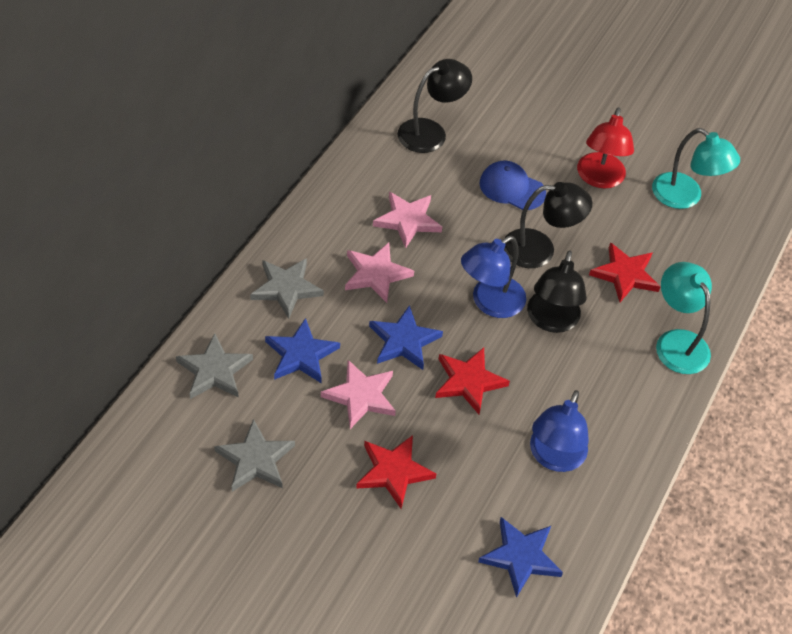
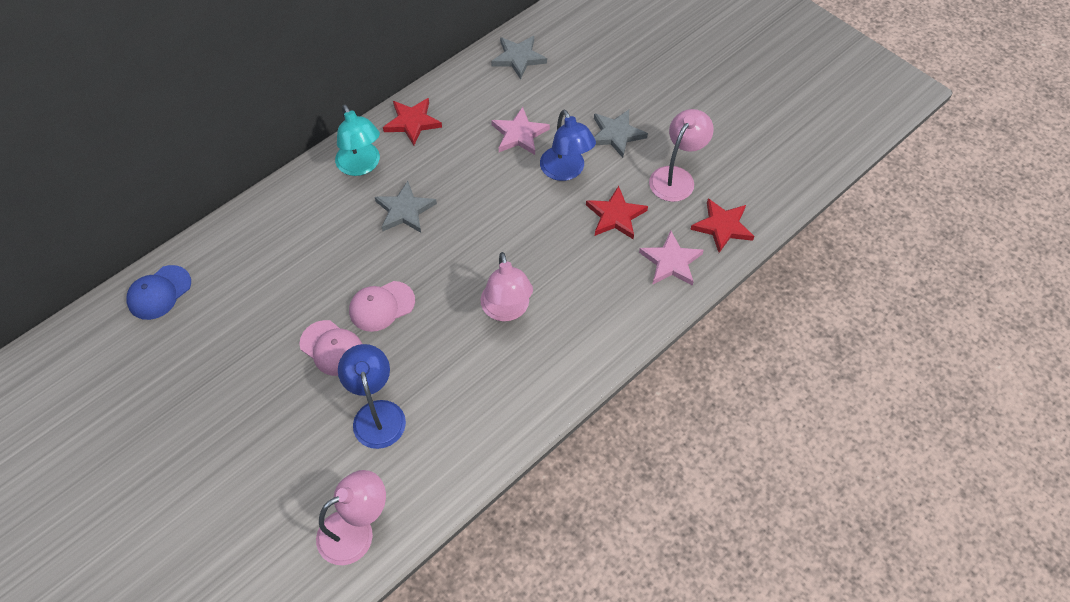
black lamp: 3 -> 0
blue star: 3 -> 0
pink cap: 0 -> 2
pink lamp: 0 -> 3
pink star: 3 -> 2
red lamp: 1 -> 0
turquoise lamp: 2 -> 1

